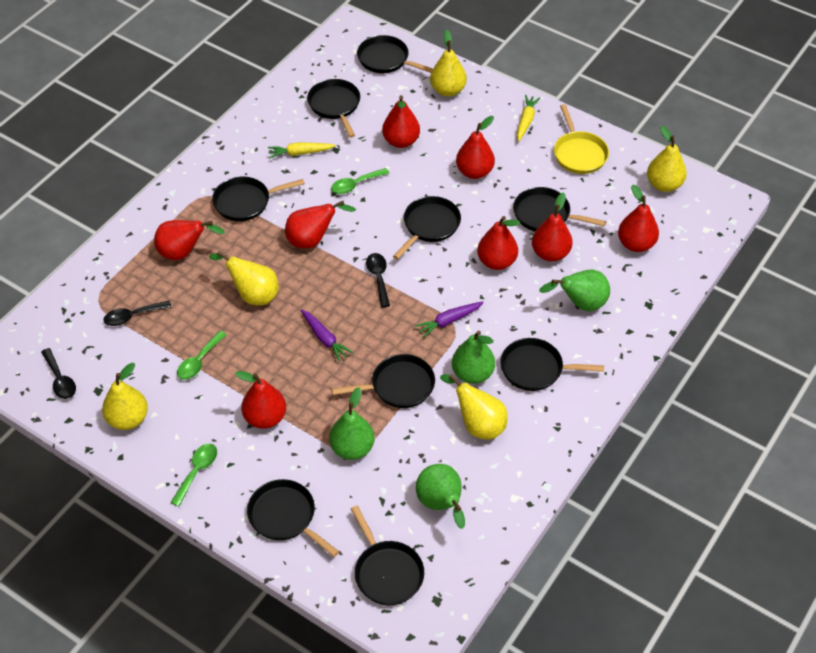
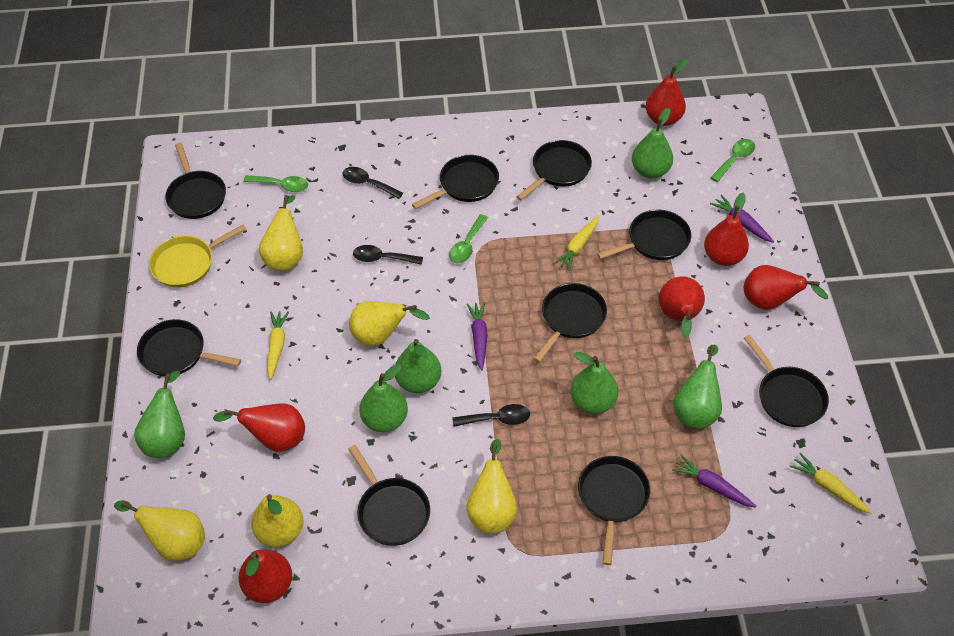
green pear: 4 -> 6
purple carrot: 2 -> 3
red pear: 8 -> 6
yellow carrot: 2 -> 3

